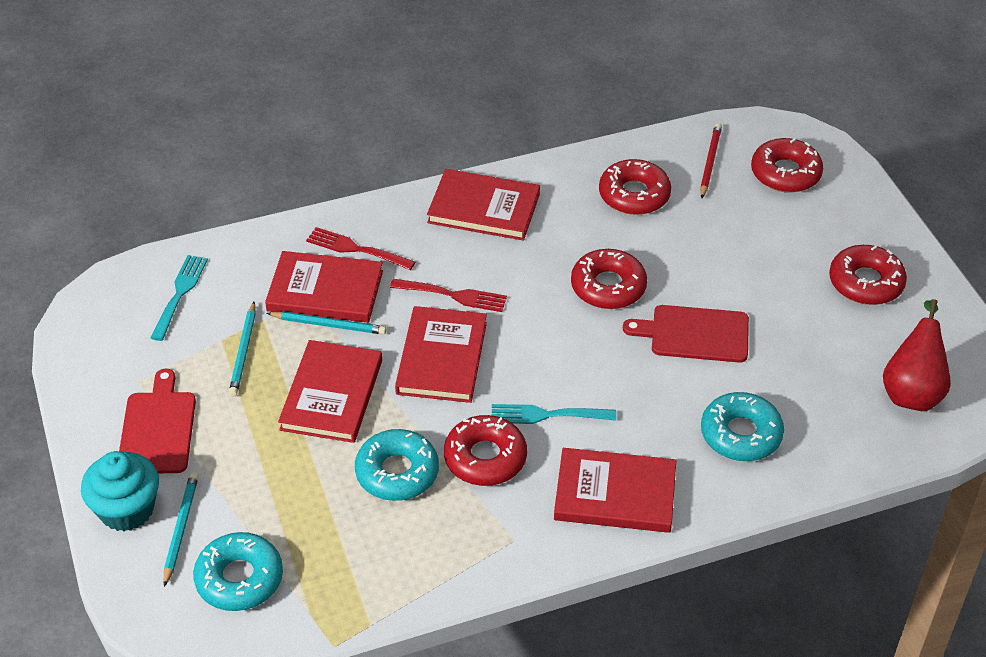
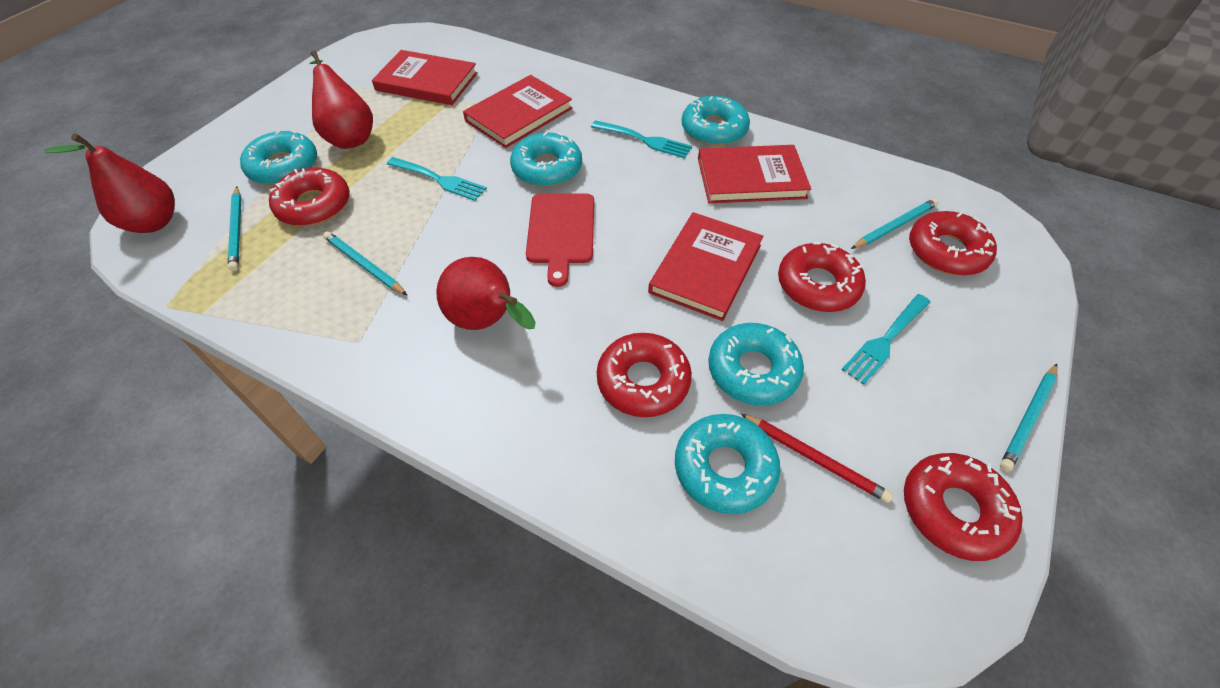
red book: 5 -> 4
red cutting board: 2 -> 1
red fork: 2 -> 0
red pear: 1 -> 3
turquoise cupcake: 1 -> 0
turquoise donut: 3 -> 5
turquoise fork: 2 -> 3
turquoise pencil: 3 -> 4

